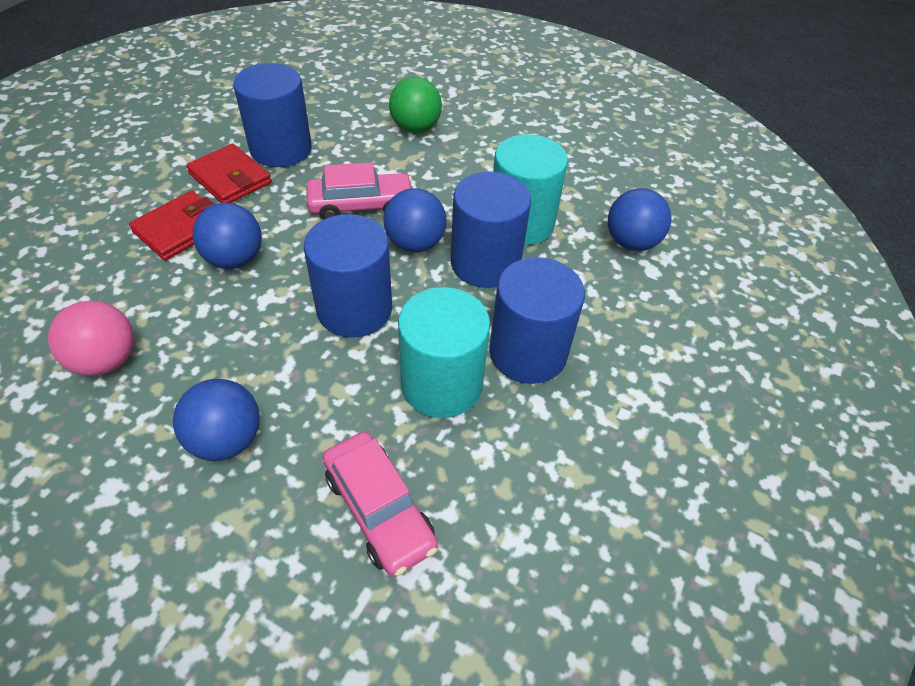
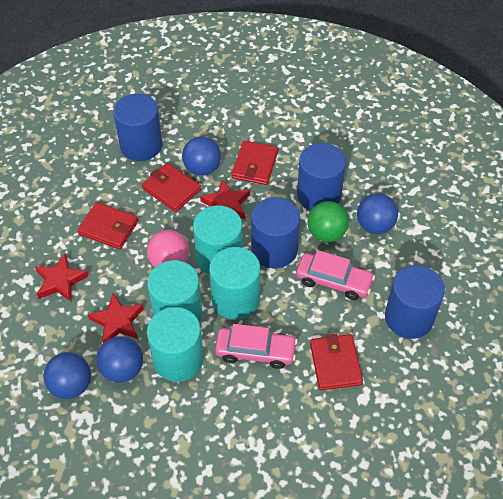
red star: 0 -> 3
red wallet: 2 -> 4
turquoise cylinder: 2 -> 4

